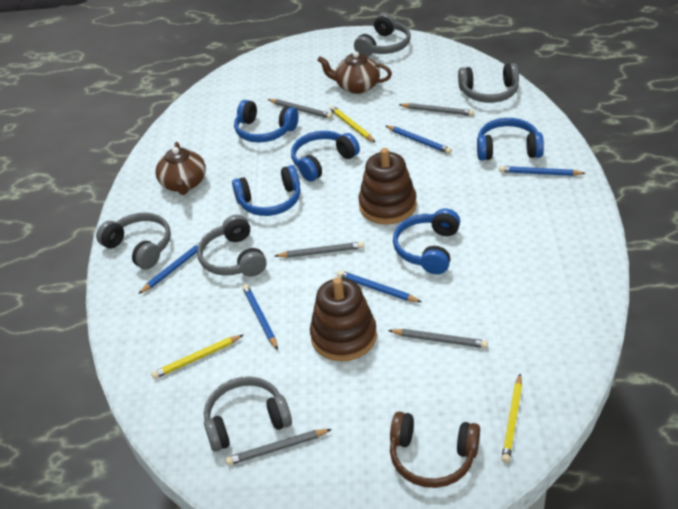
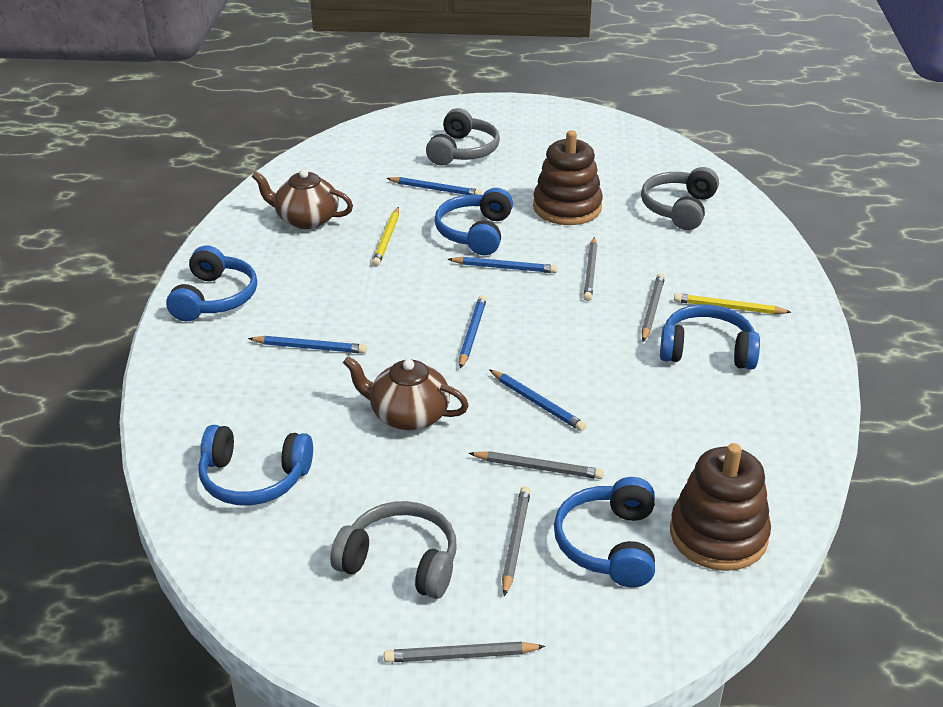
brown headphones: 1 -> 0
grey headphones: 5 -> 3
yellow pencil: 3 -> 2

